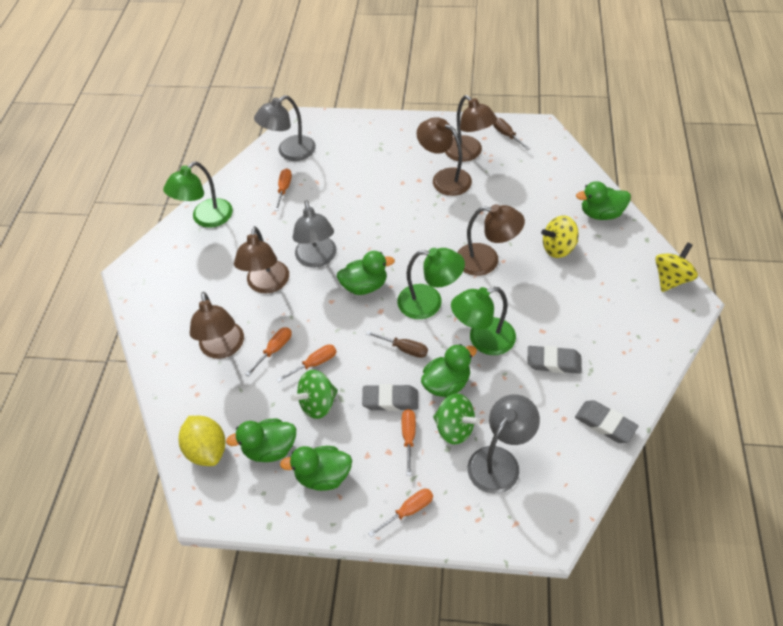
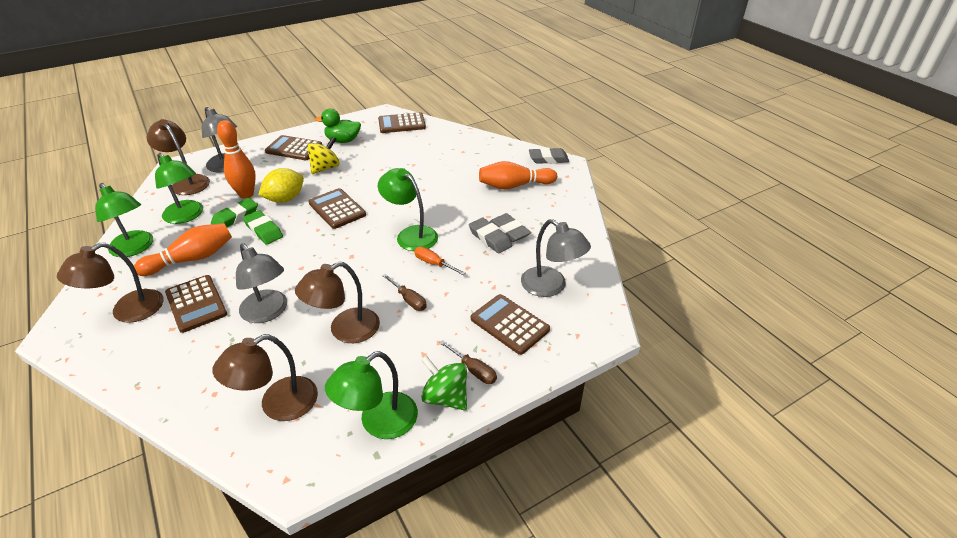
brown calculator: 0 -> 5
brown lamp: 5 -> 4
green duck: 5 -> 1
green eraser: 0 -> 2
green lamp: 3 -> 4
green spinning top: 2 -> 1
orange bowling pin: 0 -> 3
orange screwdriver: 5 -> 1
yellow spinning top: 2 -> 1

